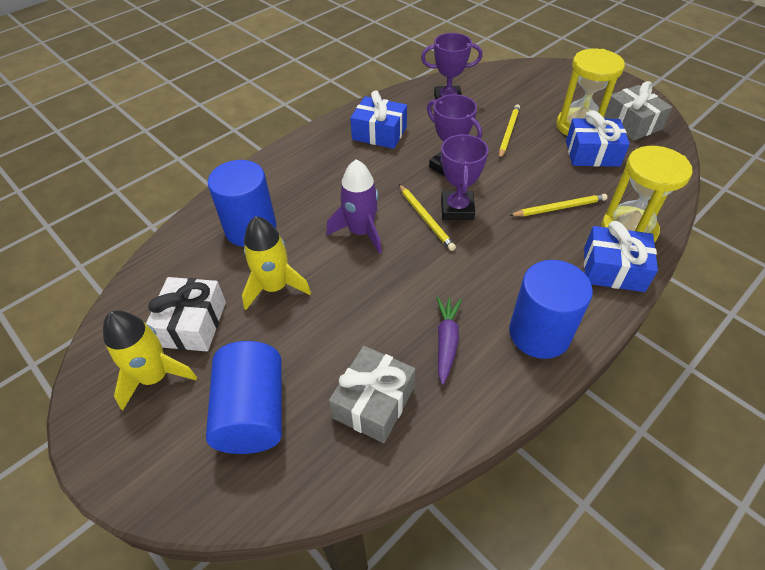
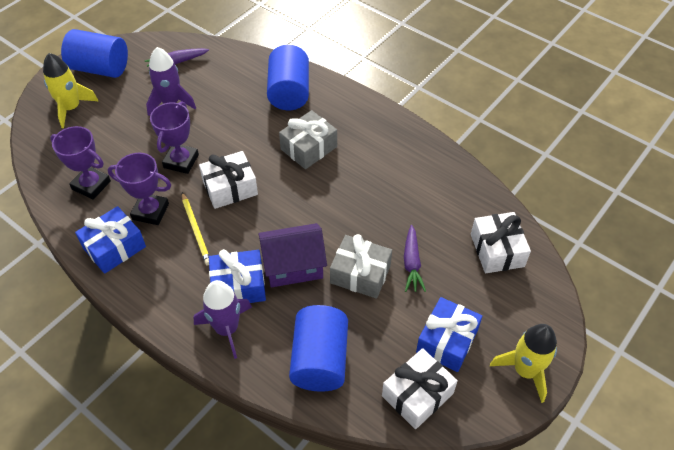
purple carrot: 1 -> 2
purple house: 0 -> 1
purple rocket: 1 -> 2
white gift: 1 -> 3
yellow hourglass: 2 -> 0
yellow pencil: 3 -> 1

